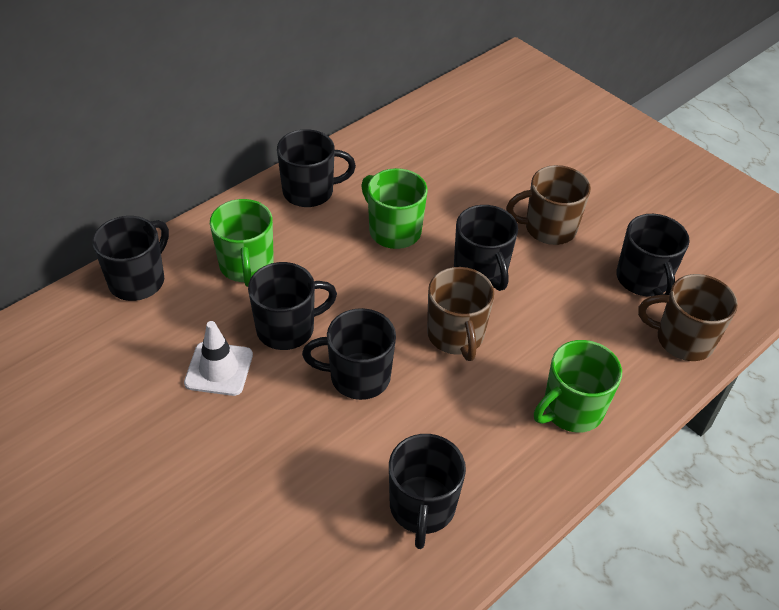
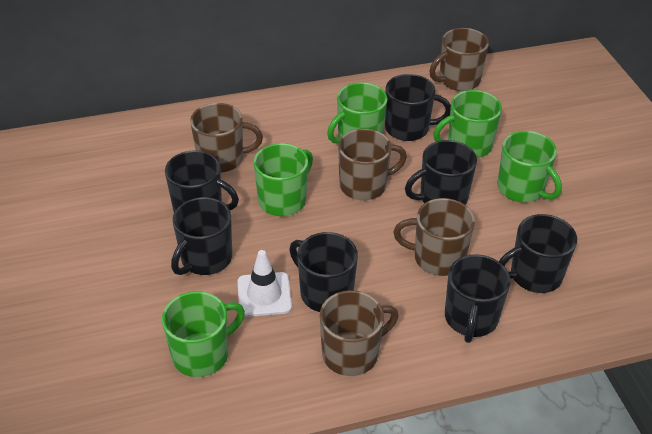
brown mug: 3 -> 5
green mug: 3 -> 5

